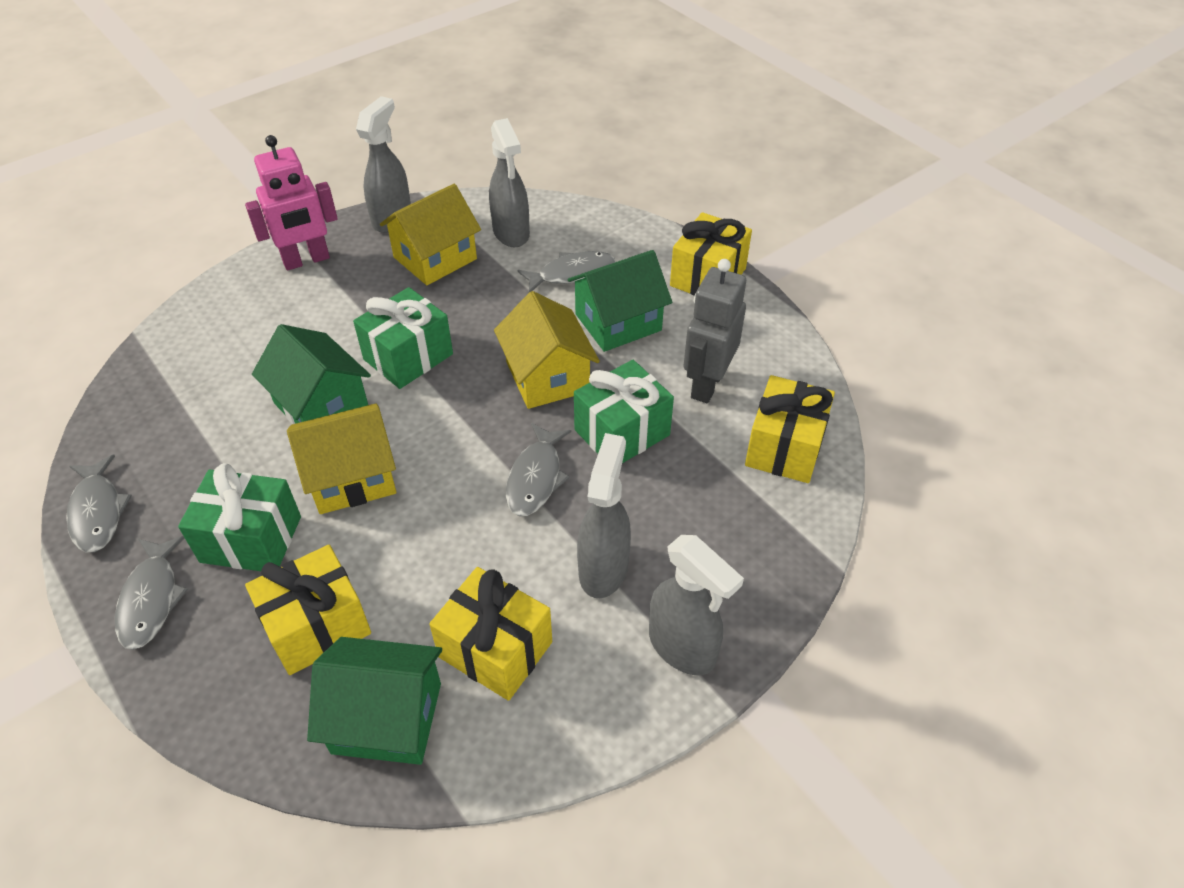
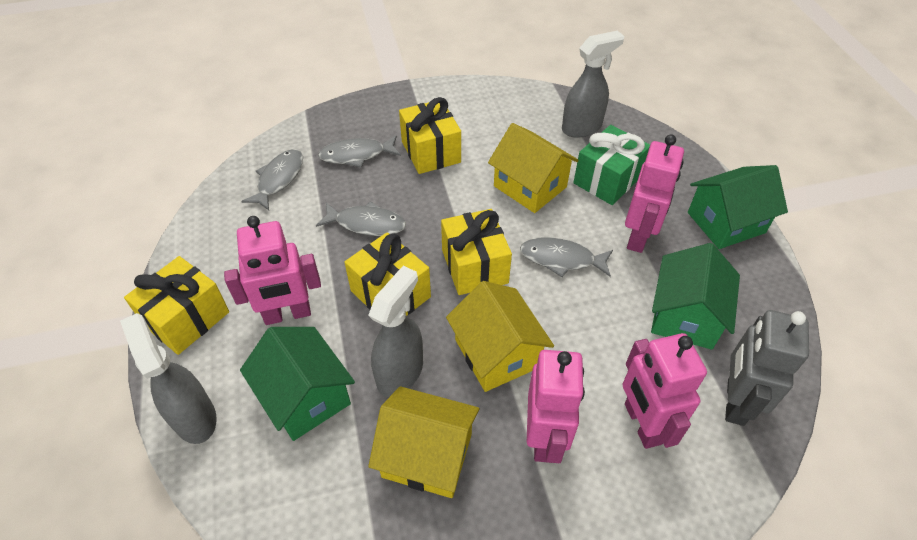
green gift: 3 -> 1
grey spray bottle: 4 -> 3
pink robot: 1 -> 4

